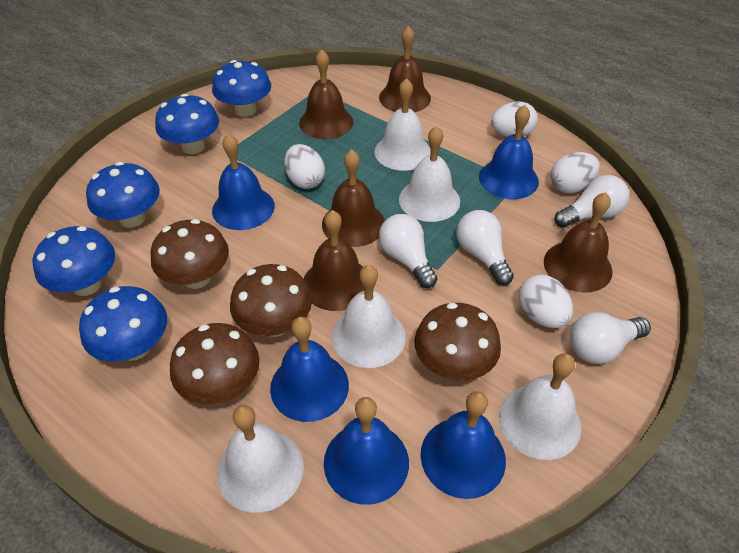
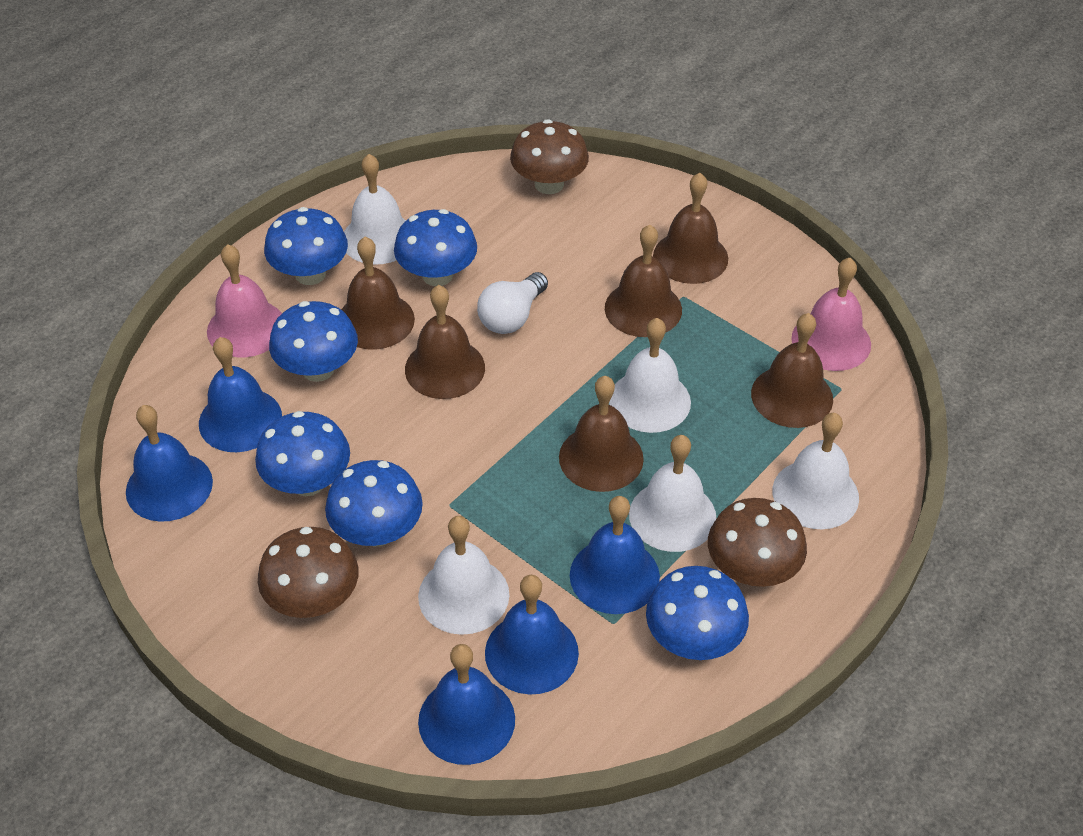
blue mushroom: 5 -> 6
brown bell: 5 -> 6
brown mushroom: 4 -> 3
pink bell: 0 -> 2
white egg: 4 -> 0
white light bulb: 4 -> 1

